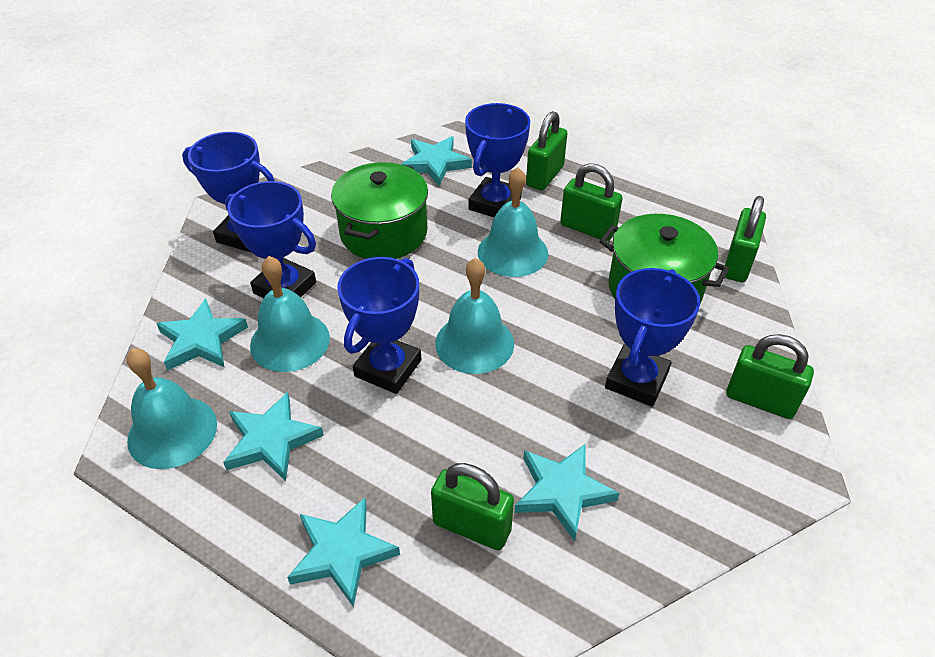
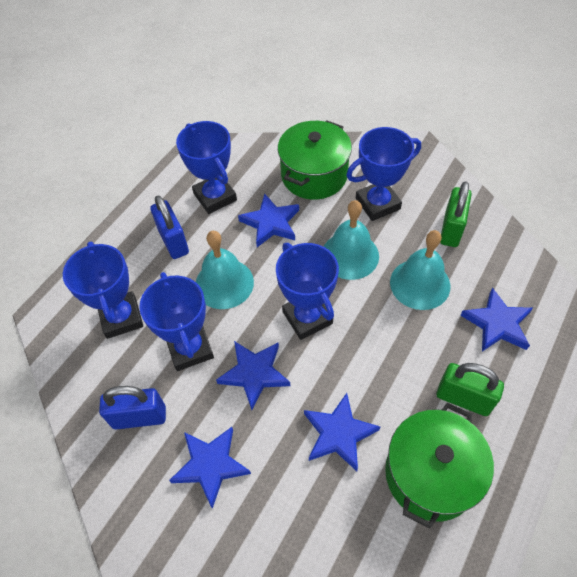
blue padlock: 0 -> 2
blue star: 0 -> 5
green padlock: 5 -> 2
turquoise bell: 4 -> 3
turquoise star: 5 -> 0

